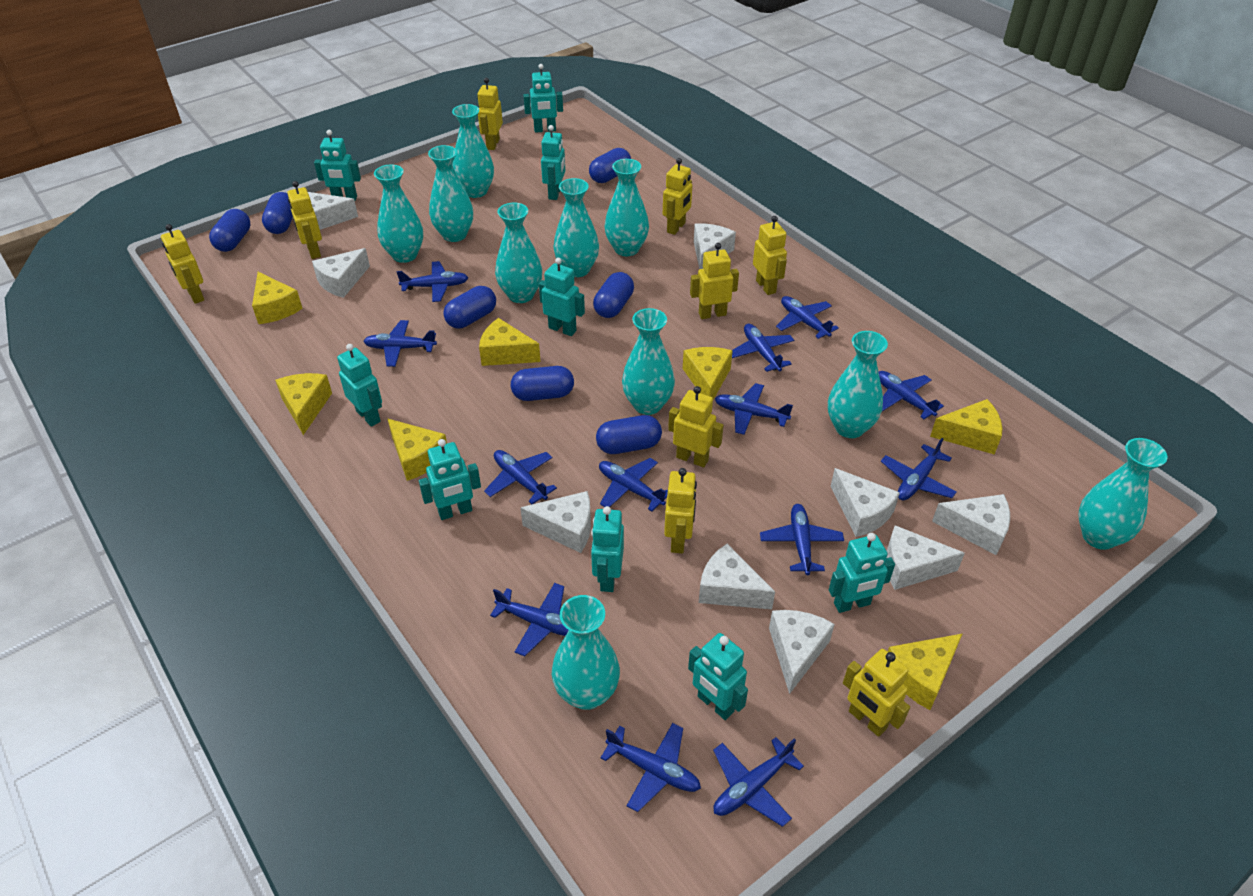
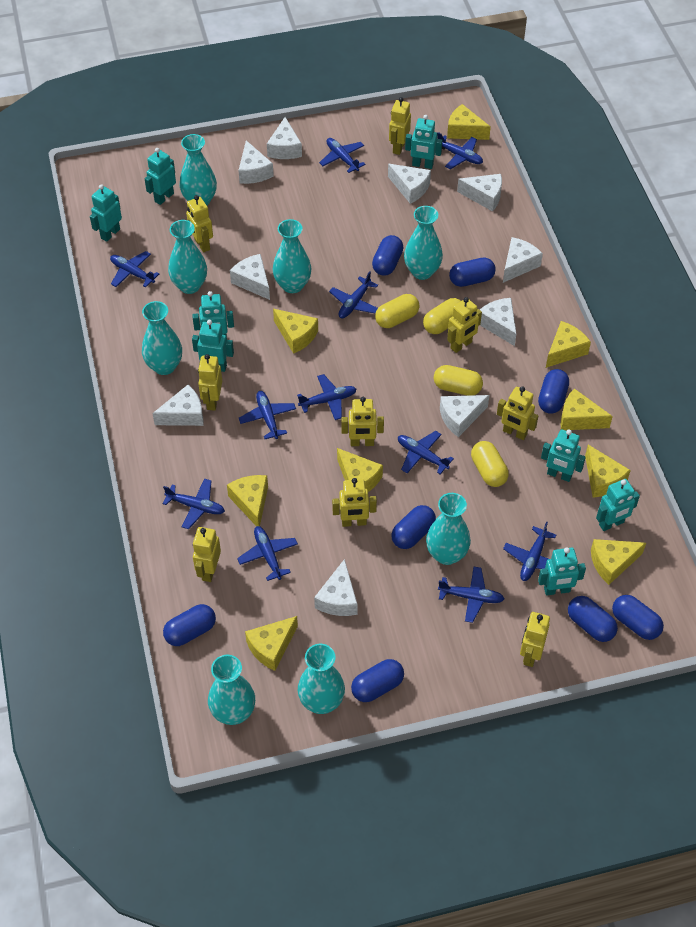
blue capsule: 7 -> 8
blue plane: 13 -> 11
turquoise robot: 9 -> 8
turquoise vase: 10 -> 8
white cheese: 9 -> 10
yellow capsule: 0 -> 4
yellow cheese: 7 -> 9

